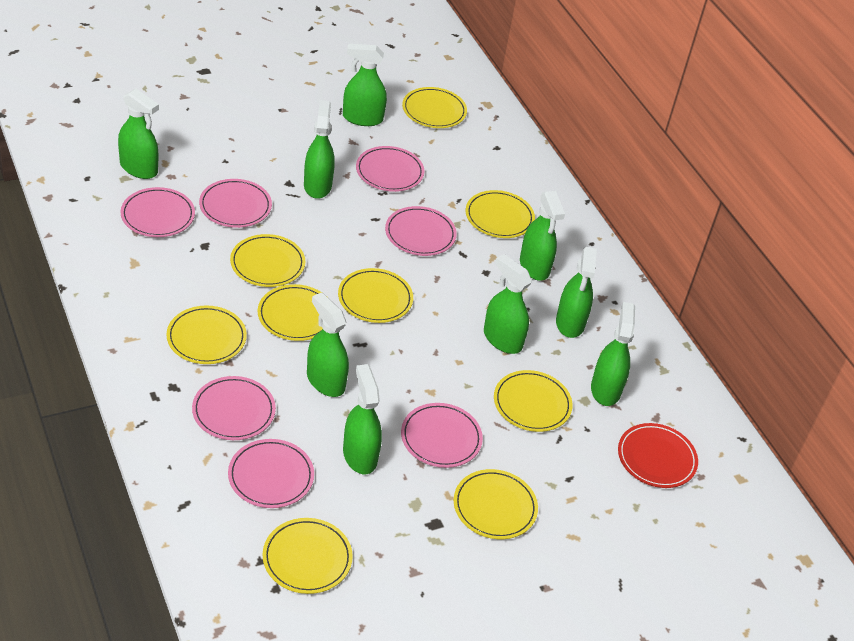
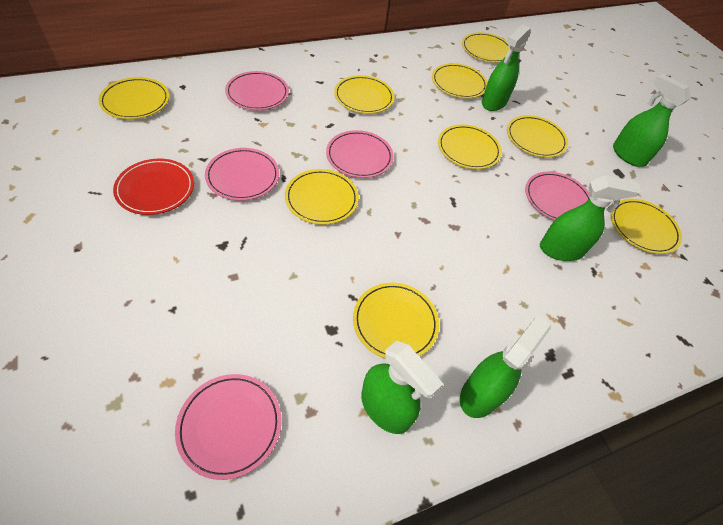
green spray bottle: 9 -> 5
pink plate: 7 -> 5

